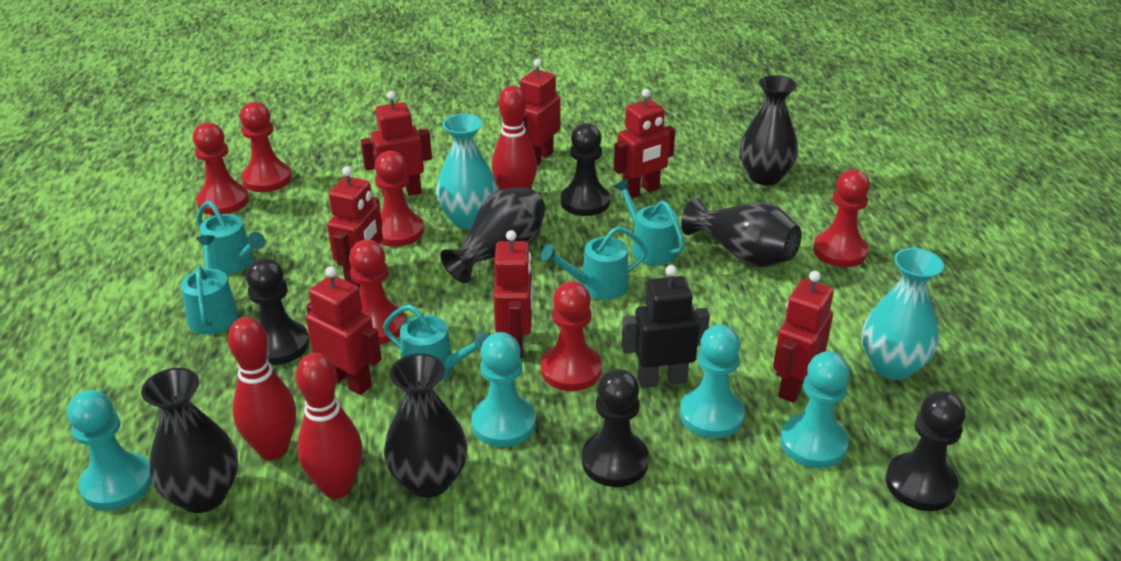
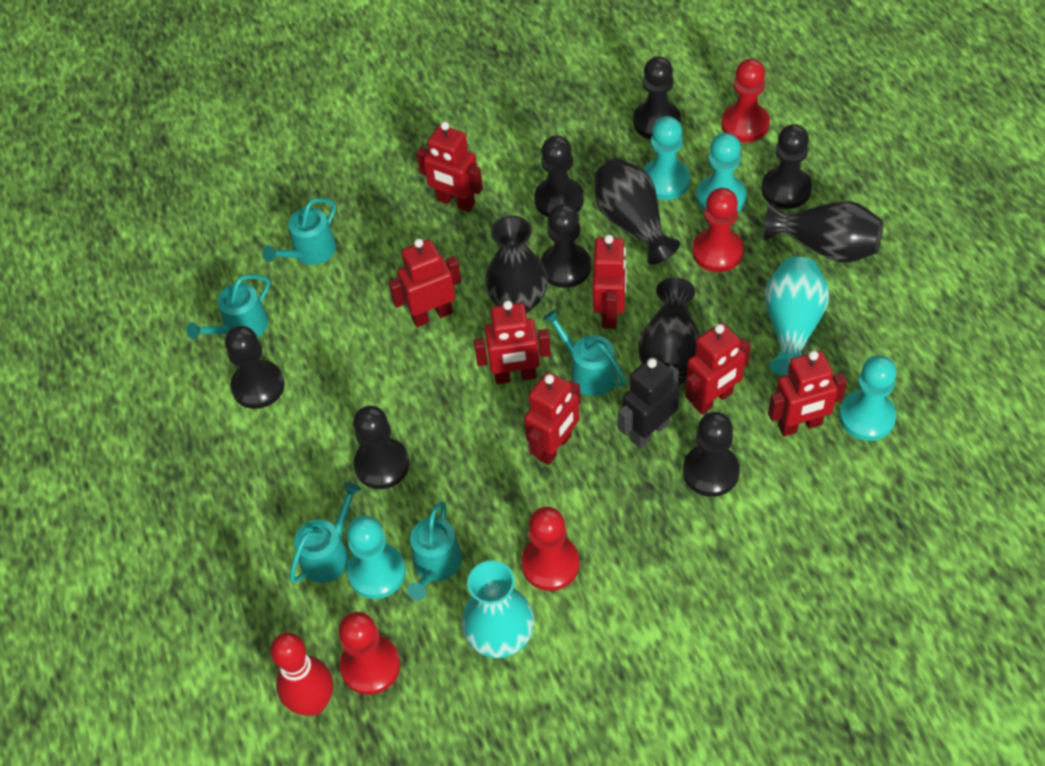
black pawn: 4 -> 7
black vase: 5 -> 4
red bowling pin: 3 -> 1
red pawn: 6 -> 4

